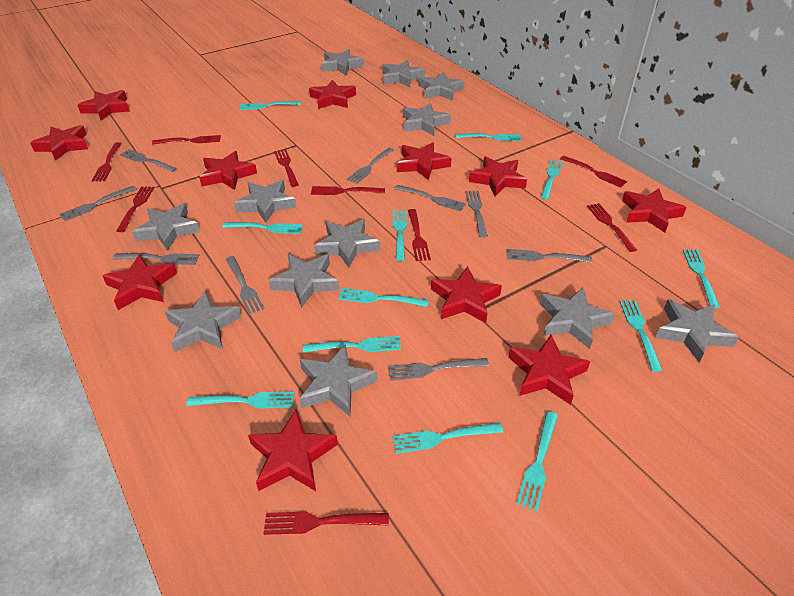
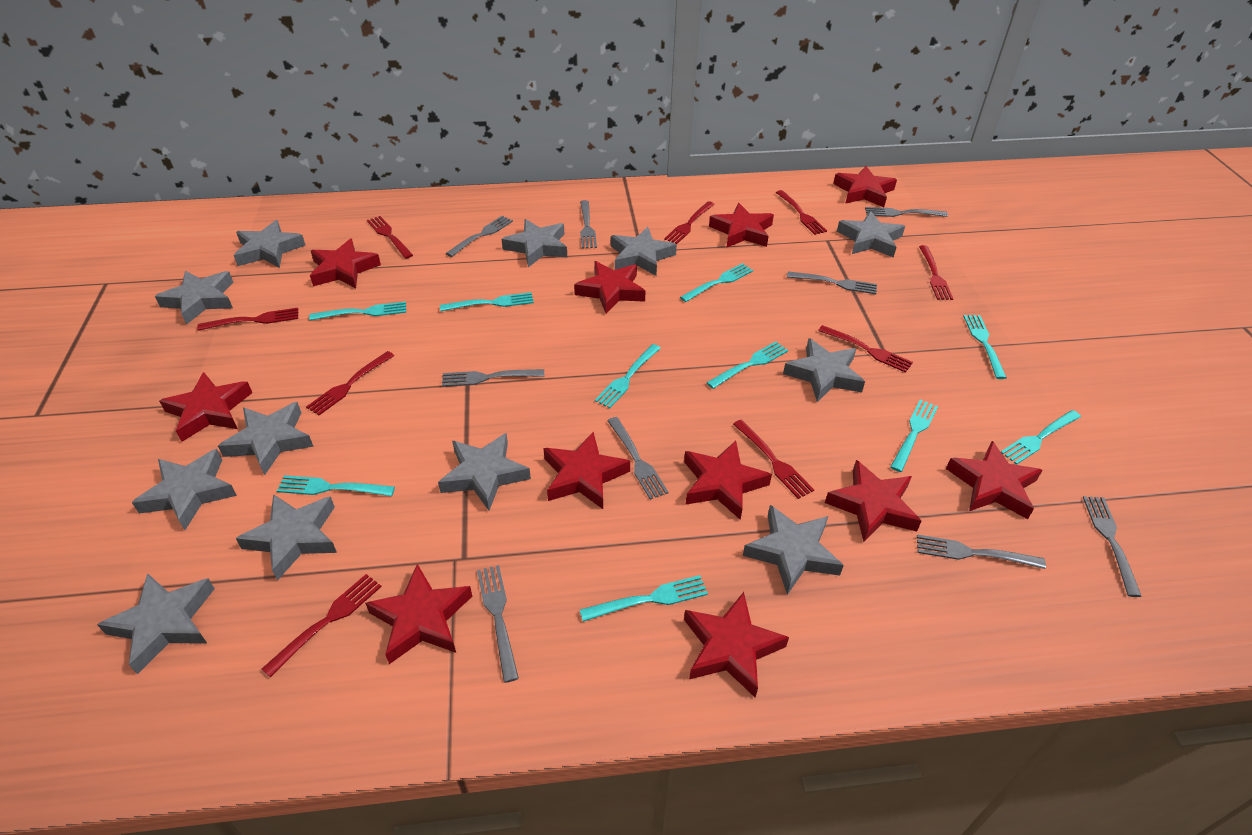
turquoise fork: 12 -> 10

